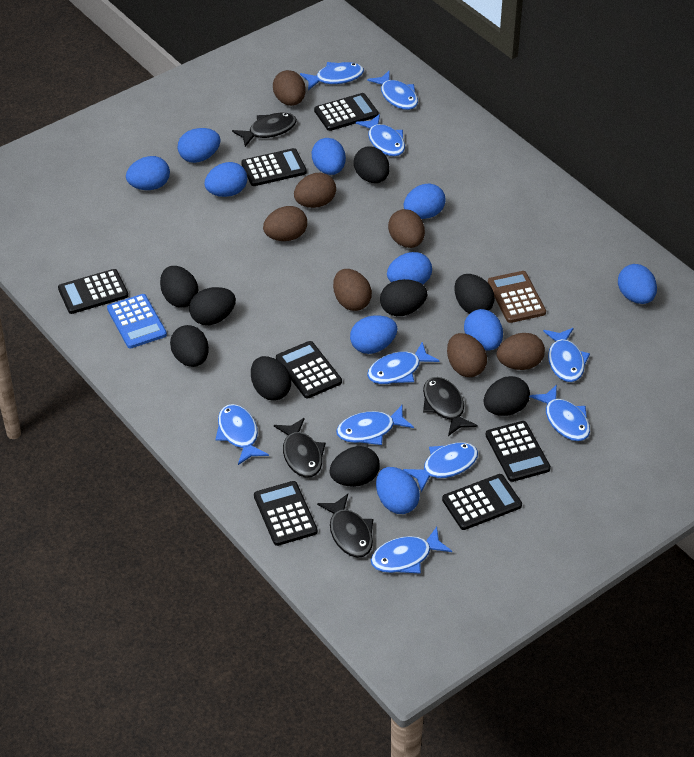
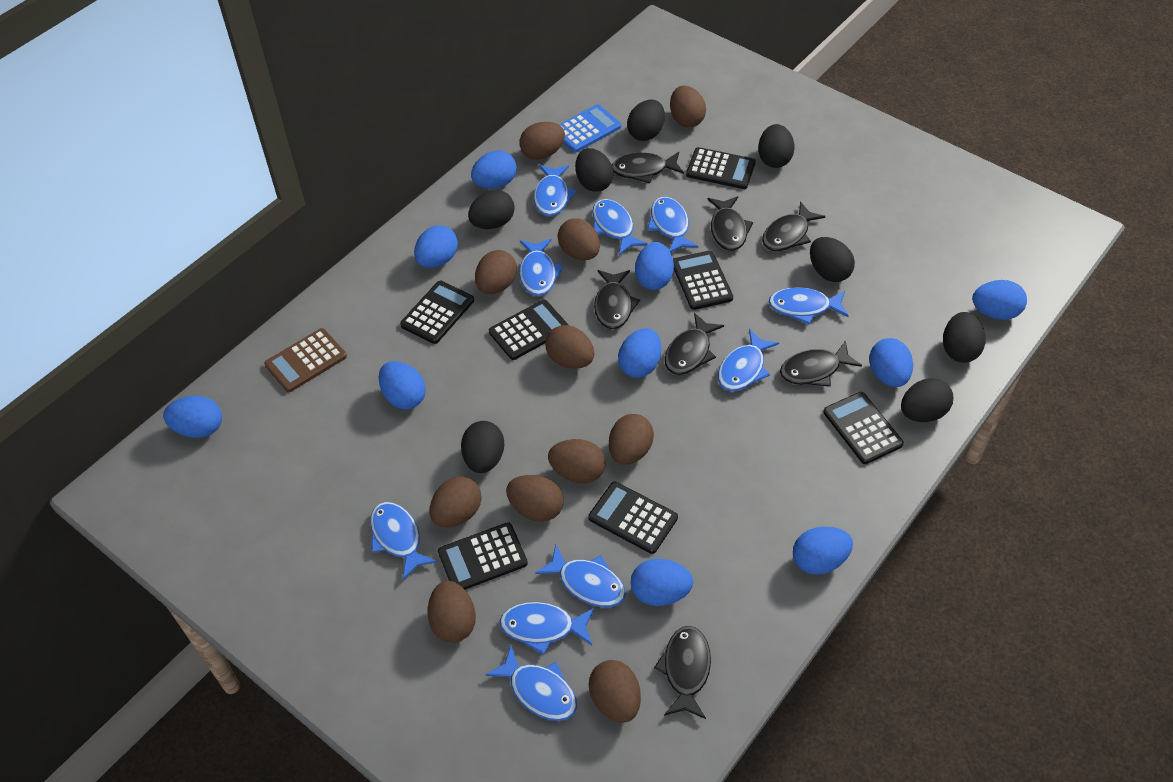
black egg: 9 -> 8
black fish: 4 -> 7
brown egg: 7 -> 11

